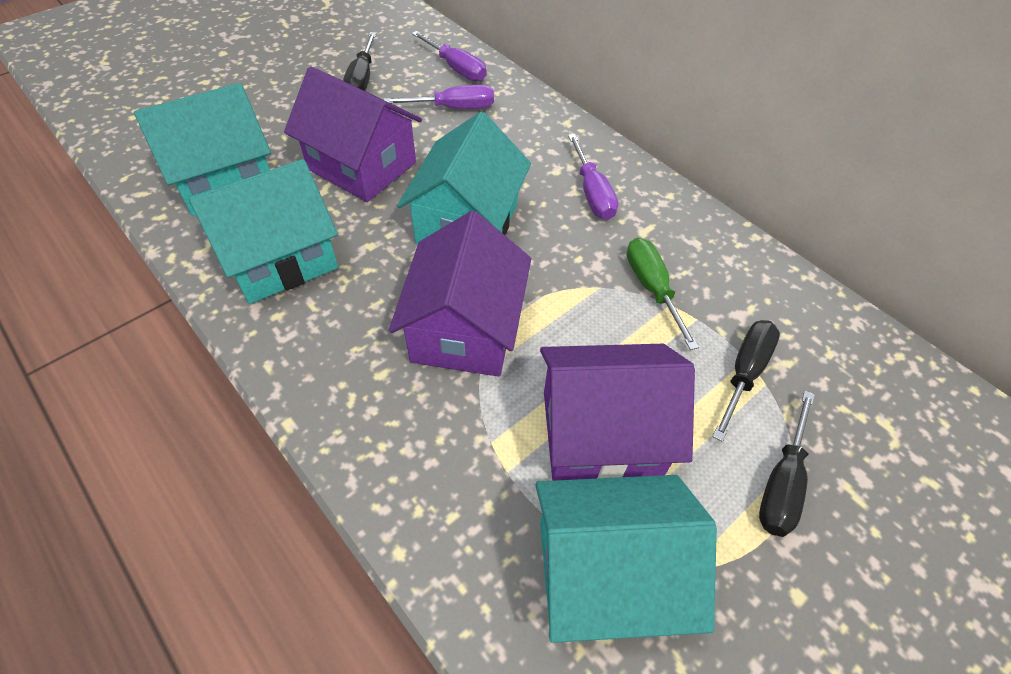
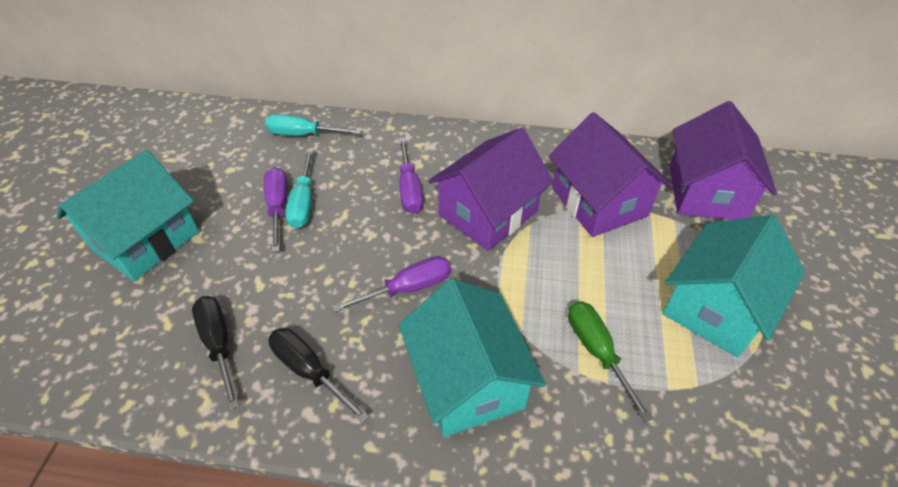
black screwdriver: 3 -> 2
turquoise house: 4 -> 3
turquoise screwdriver: 0 -> 2

